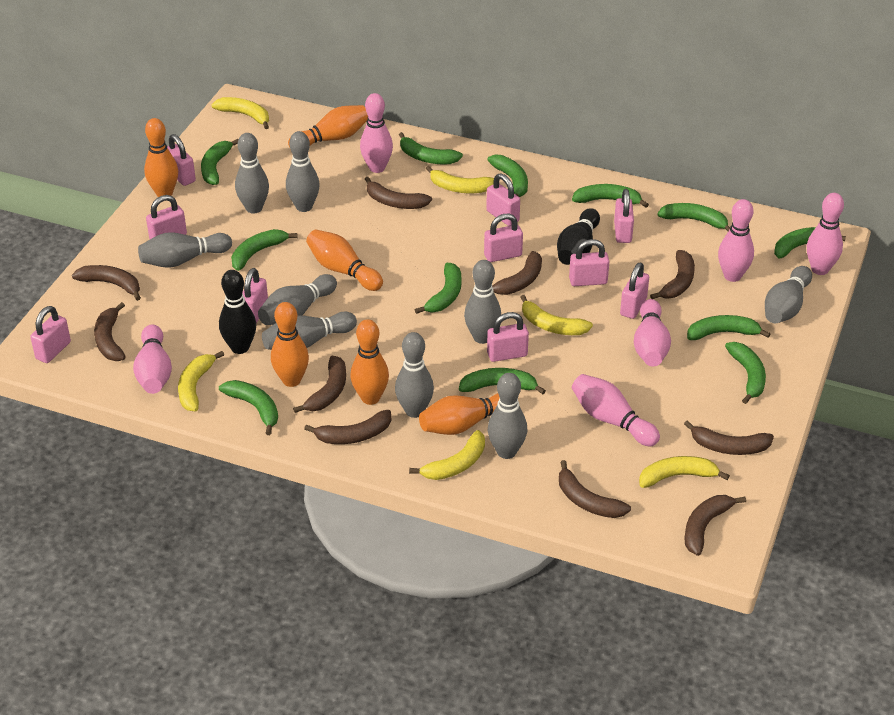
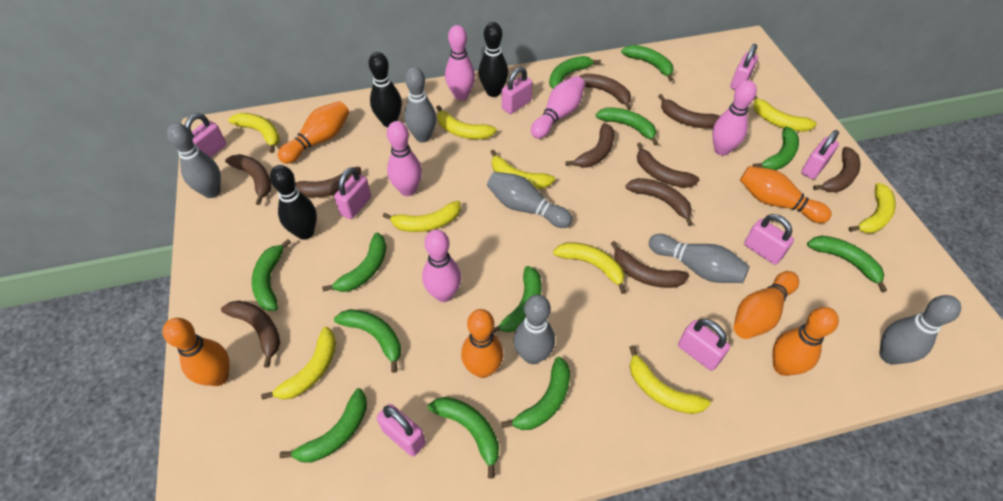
black bowling pin: 2 -> 3
grey bowling pin: 9 -> 6
pink bowling pin: 6 -> 5
pink padlock: 10 -> 8
yellow banana: 6 -> 9

